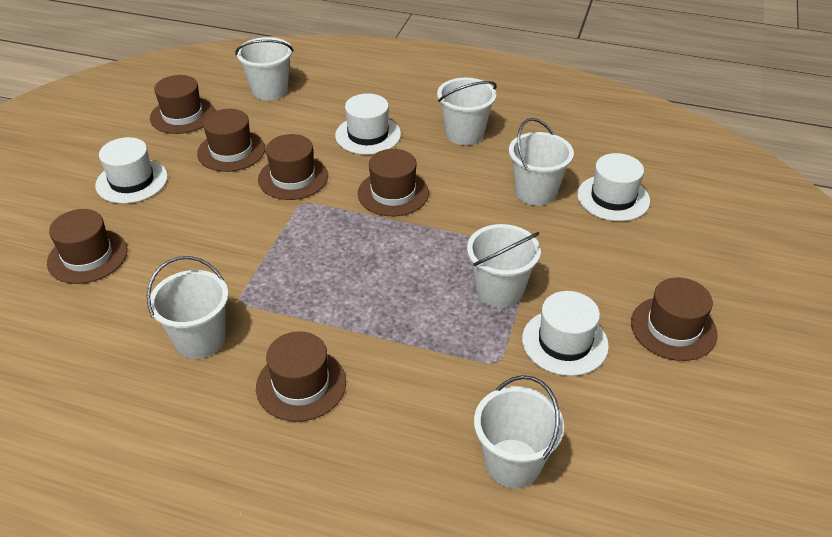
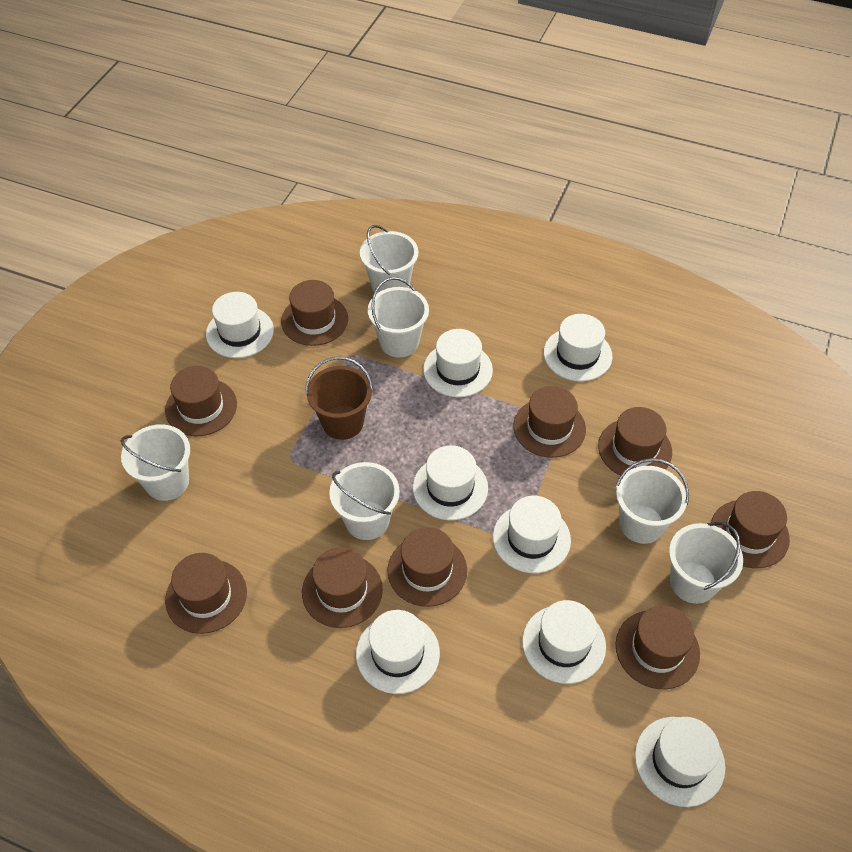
brown bucket: 0 -> 1
brown hat: 7 -> 9
white hat: 4 -> 8

